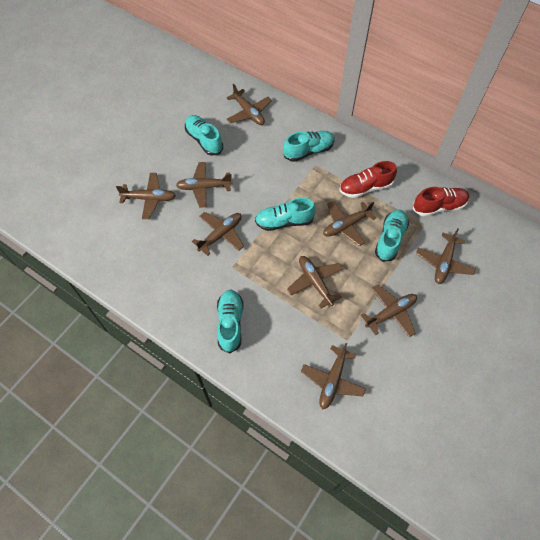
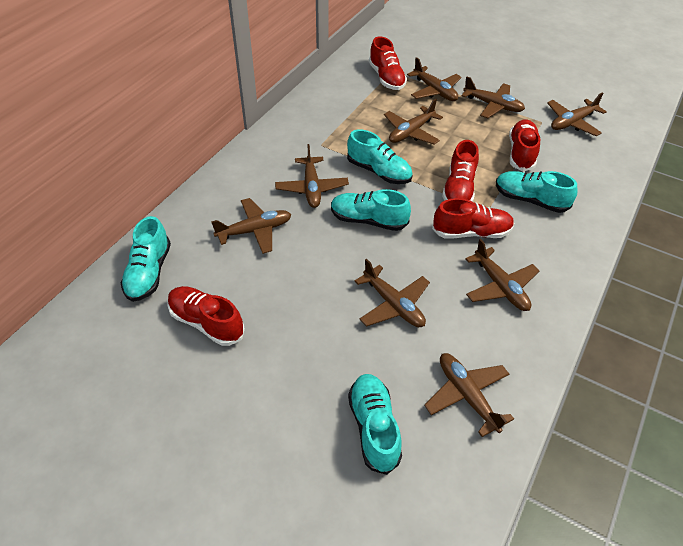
red shoe: 2 -> 5

